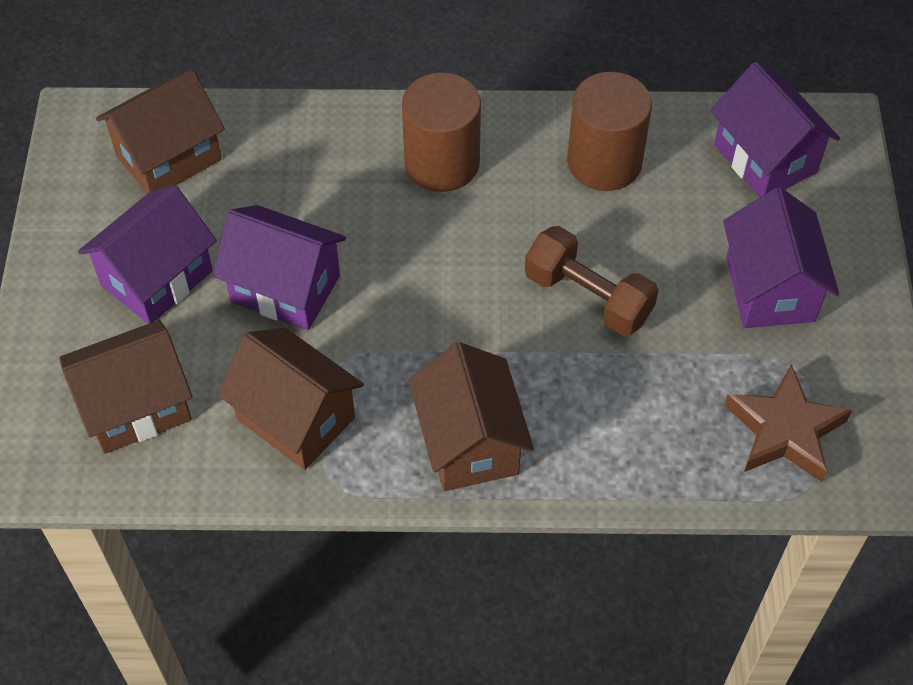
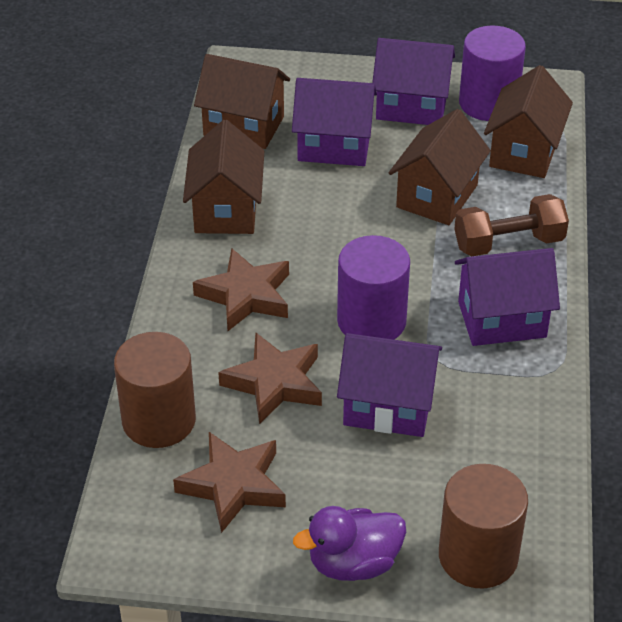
brown star: 1 -> 3
purple cylinder: 0 -> 2
purple duck: 0 -> 1

